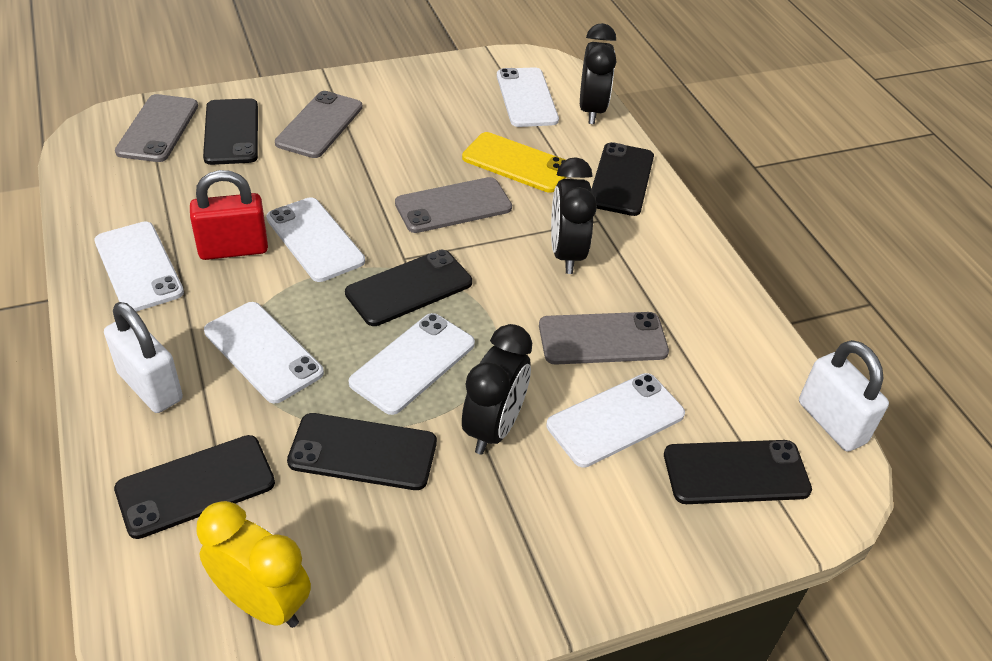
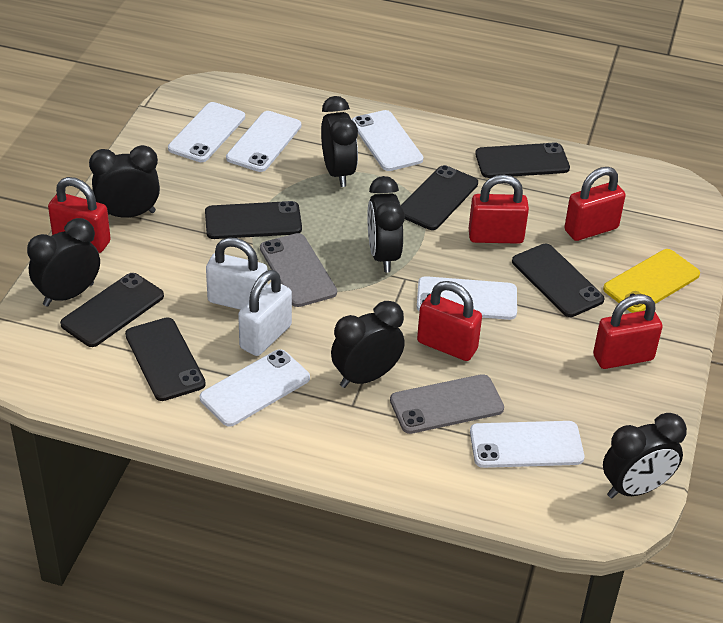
black clock: 3 -> 6
grey phone: 4 -> 2
red padlock: 1 -> 5
yellow clock: 1 -> 0

